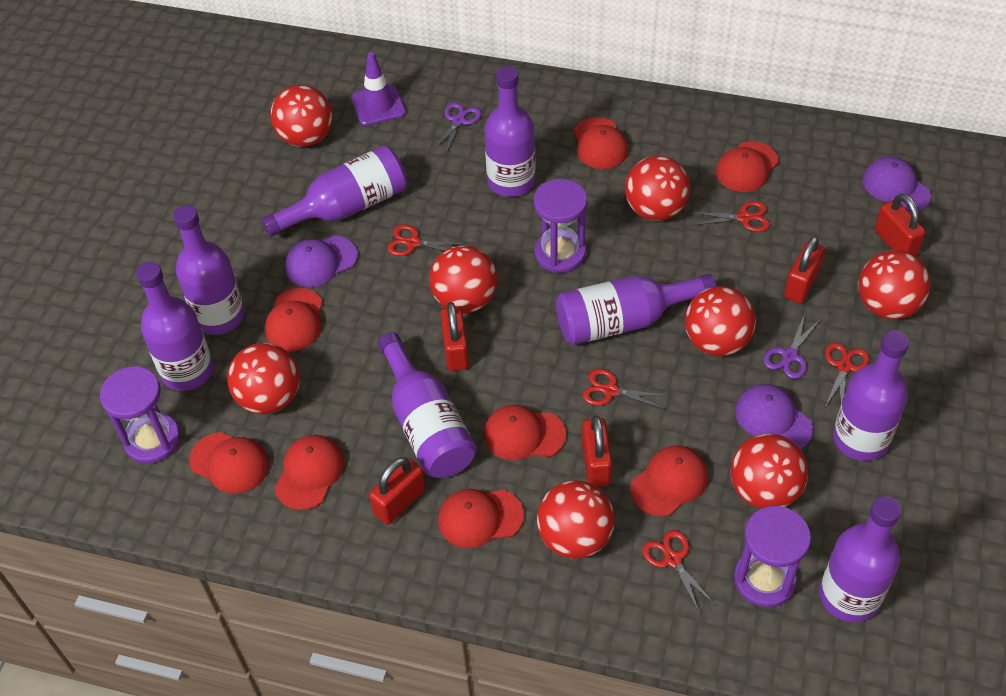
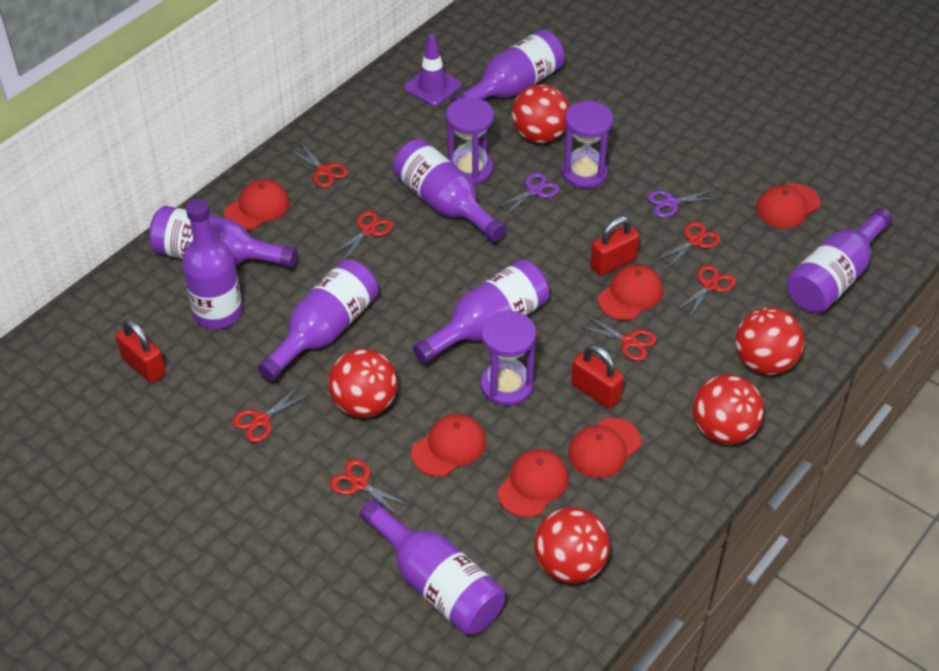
purple cap: 3 -> 0
red ball: 8 -> 5
red cap: 8 -> 6
red padlock: 5 -> 3
red scissors: 5 -> 7

